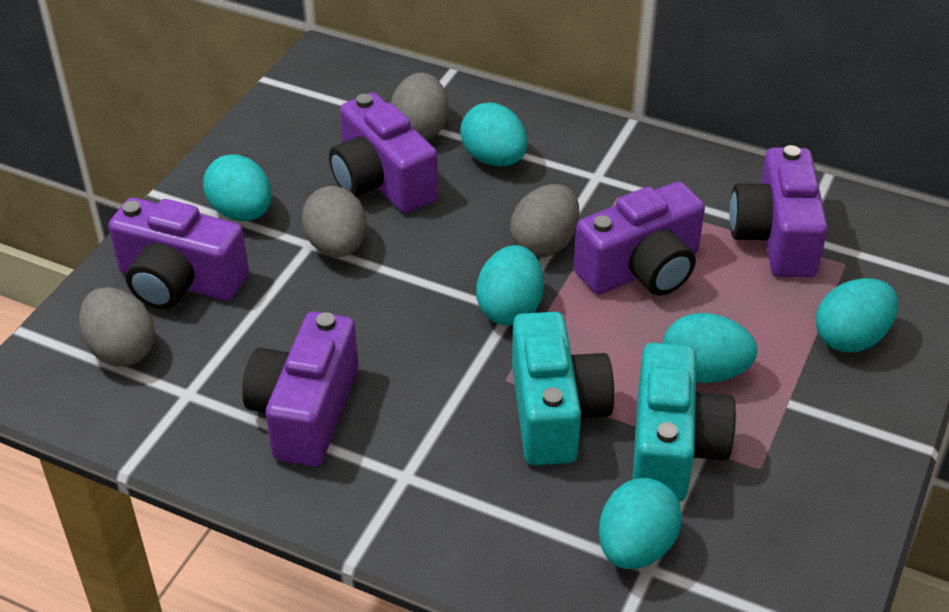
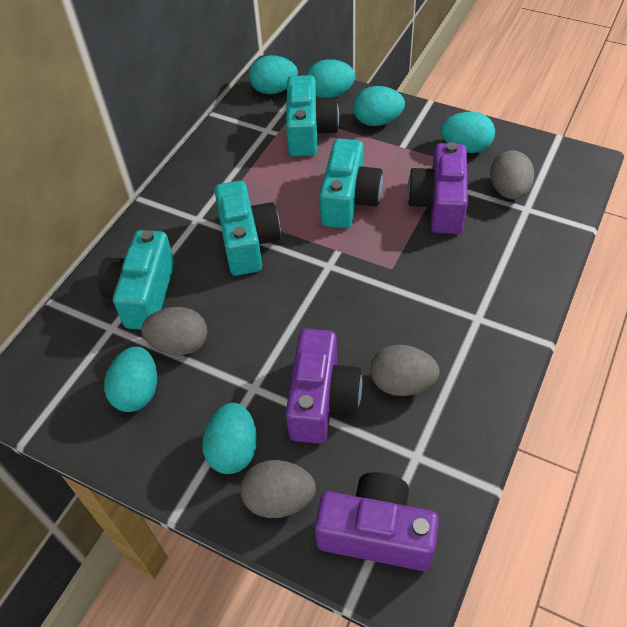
purple camera: 5 -> 3
turquoise camera: 2 -> 4

